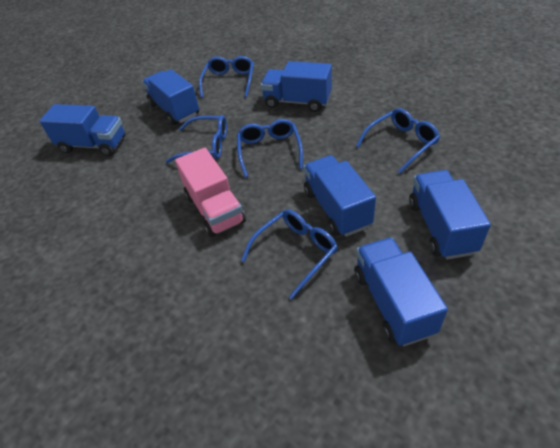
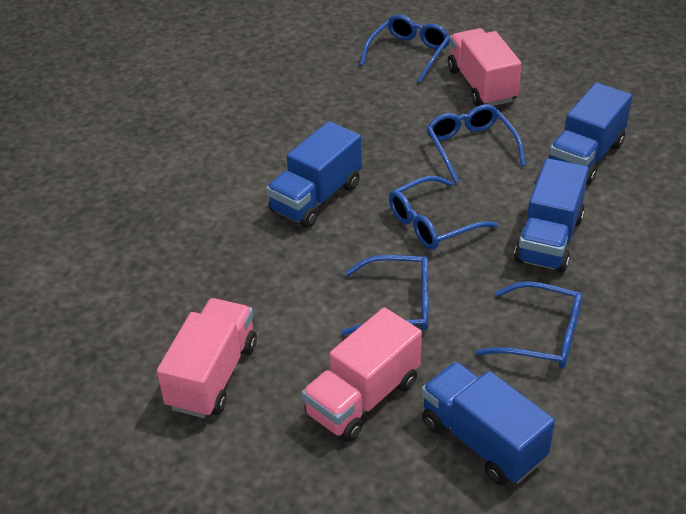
blue truck: 6 -> 4
pink truck: 1 -> 3

